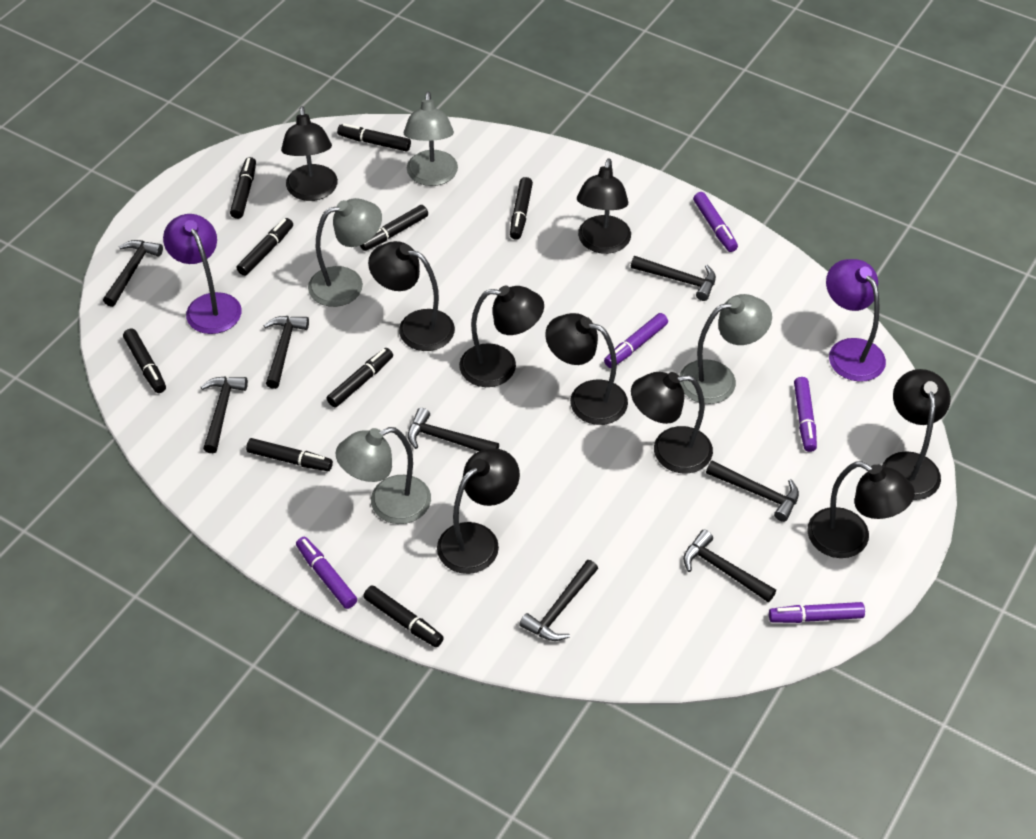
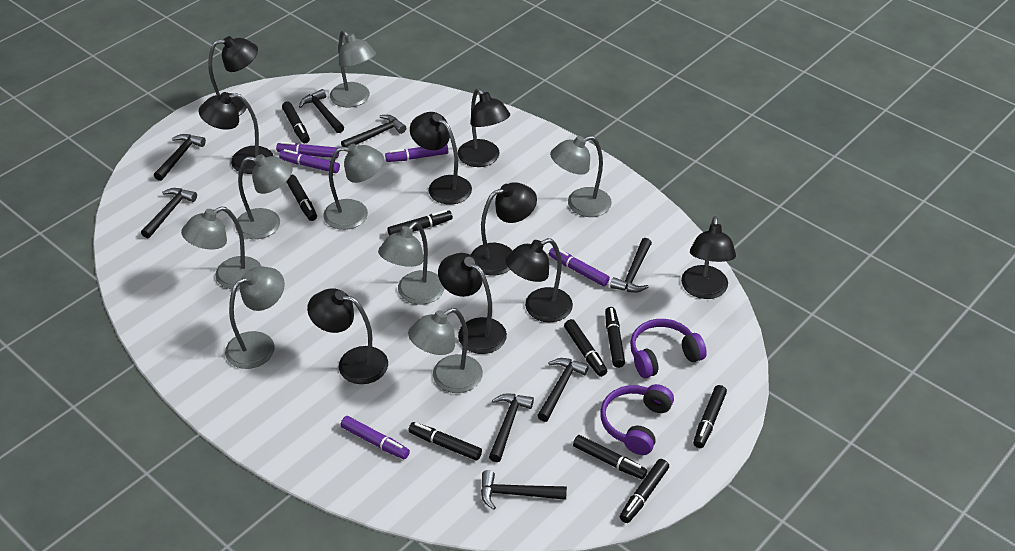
grey lamp: 4 -> 8
purple headphones: 0 -> 2
purple lamp: 2 -> 0

